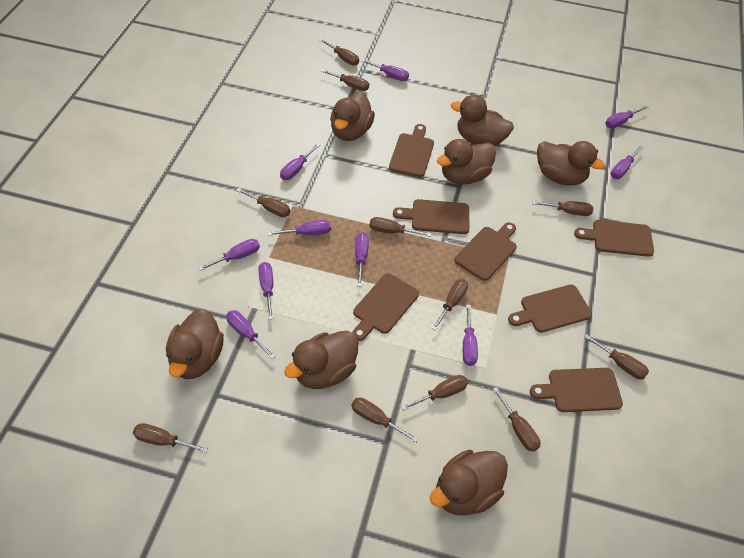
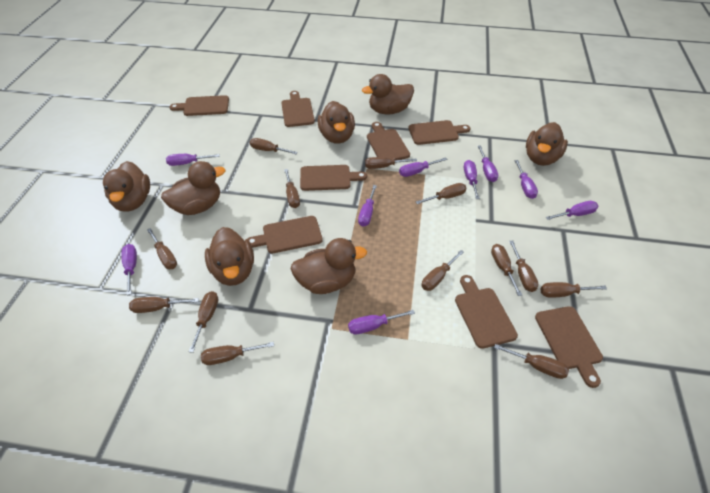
brown cutting board: 7 -> 8
brown screwdriver: 11 -> 13
purple screwdriver: 10 -> 9

